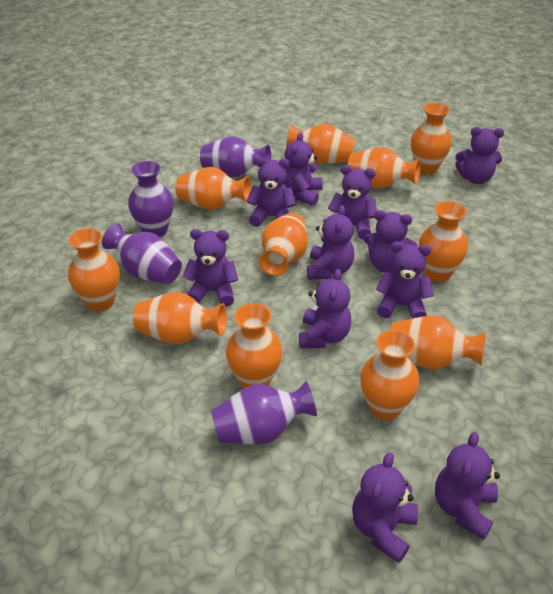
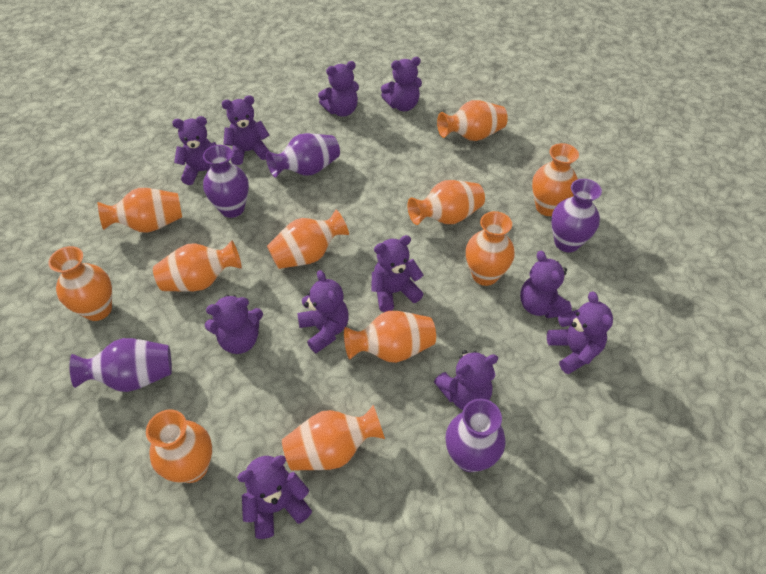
purple vase: 4 -> 5

